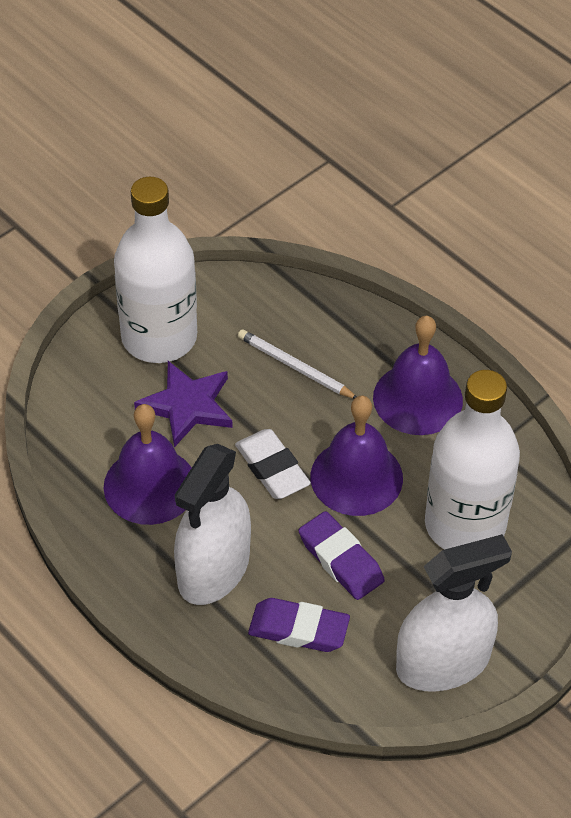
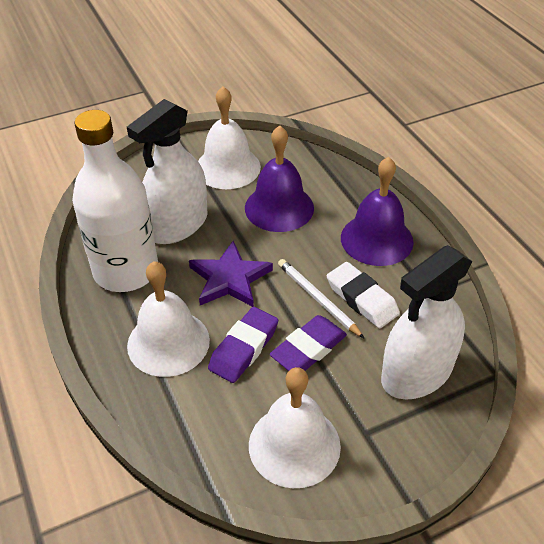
purple bell: 3 -> 2
white bell: 0 -> 3
white bottle: 2 -> 1

